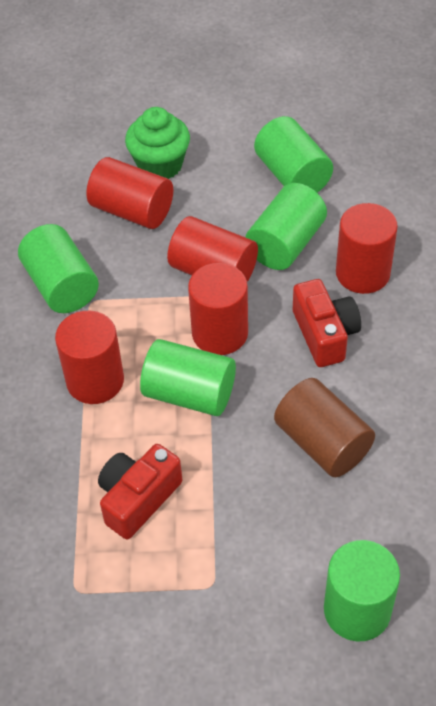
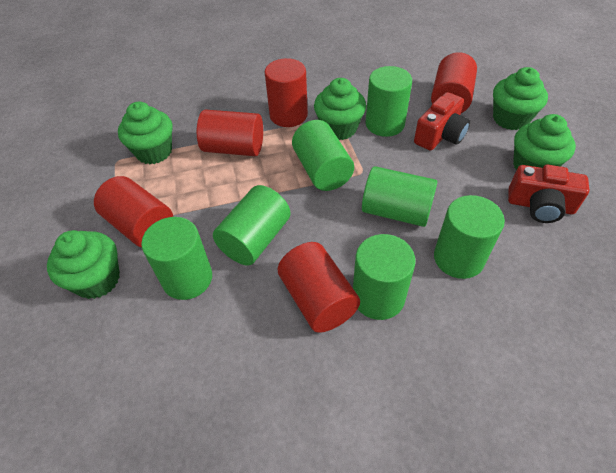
brown cylinder: 1 -> 0
green cupcake: 1 -> 5
green cylinder: 5 -> 7

